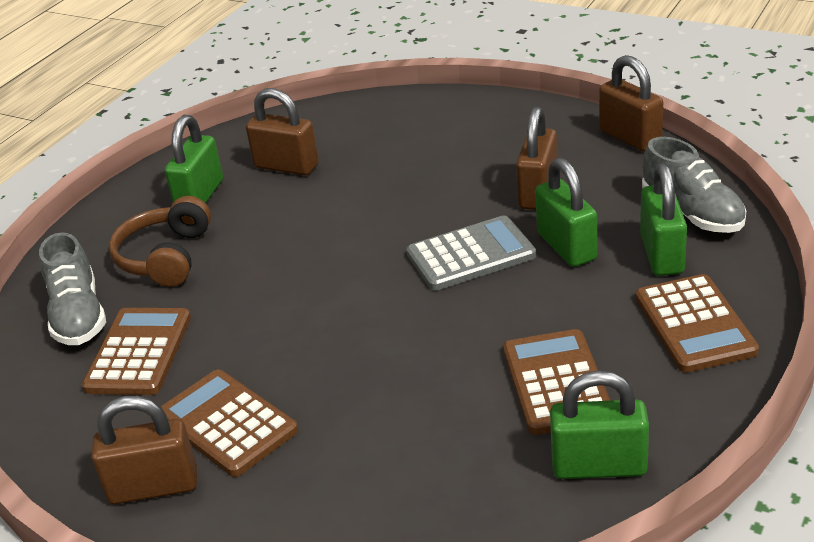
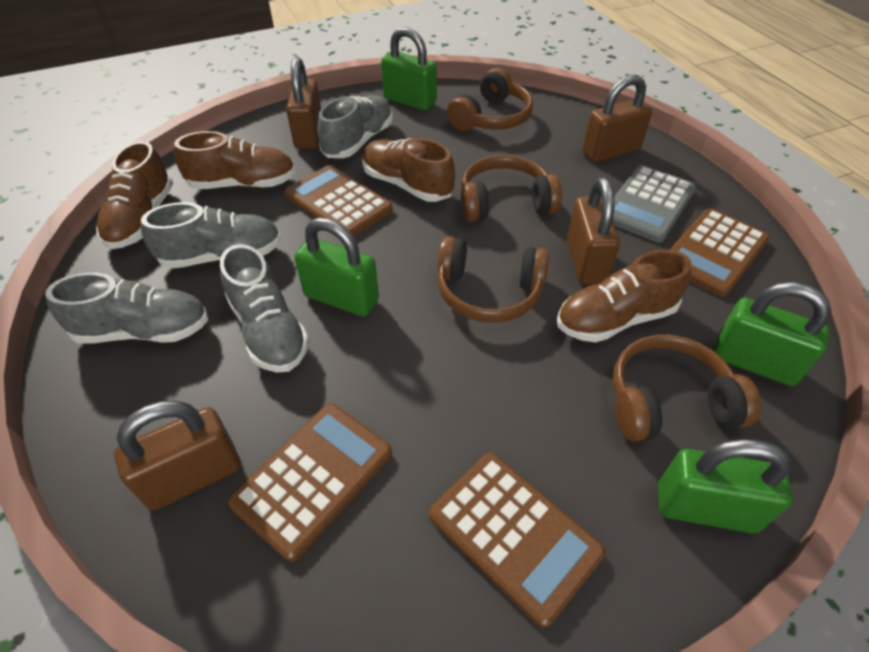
brown headphones: 1 -> 4
brown shoe: 0 -> 4
grey shoe: 2 -> 4

